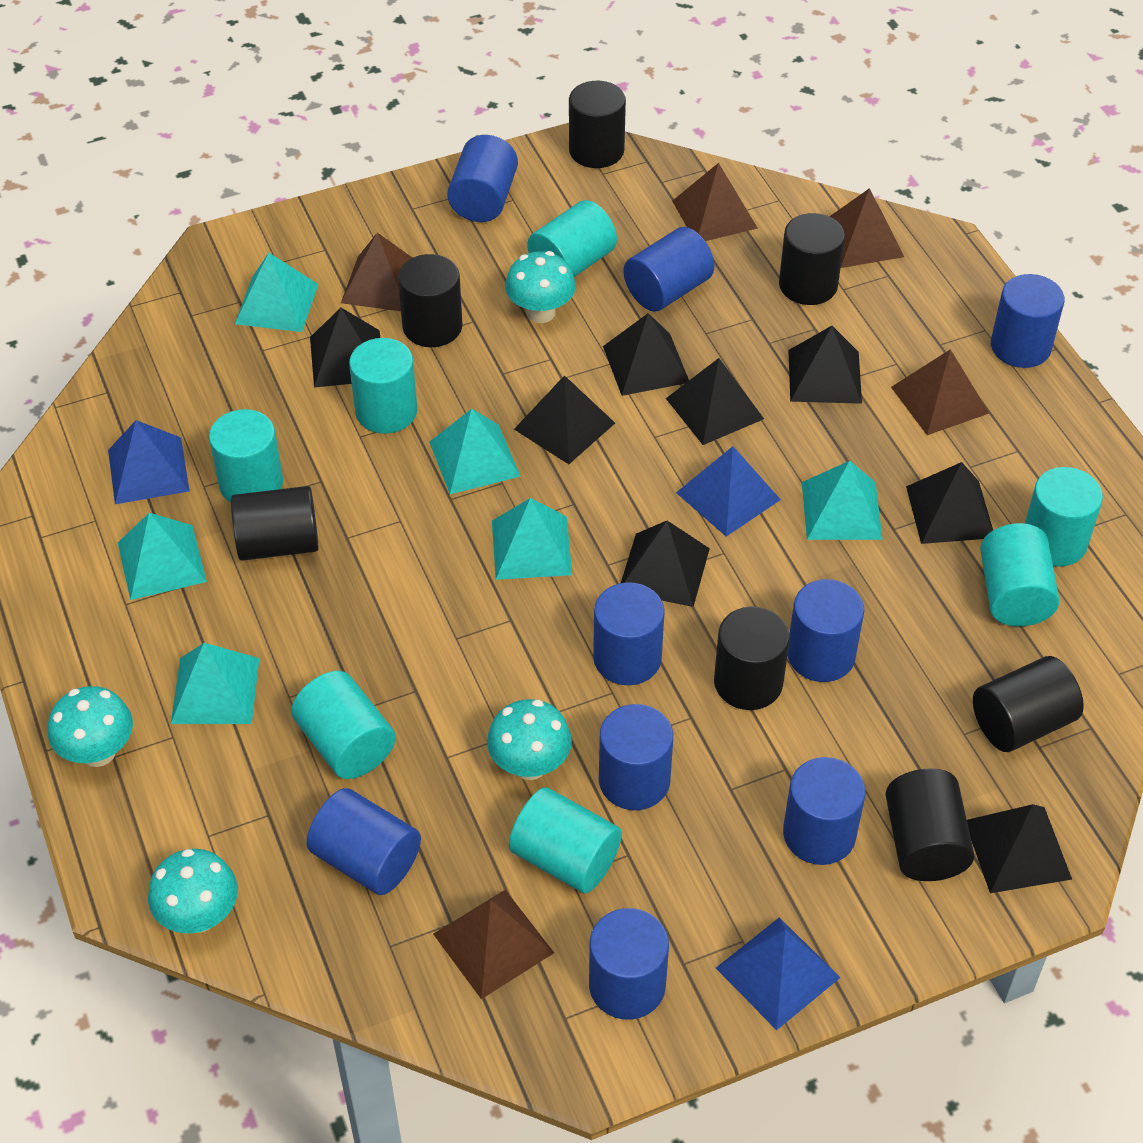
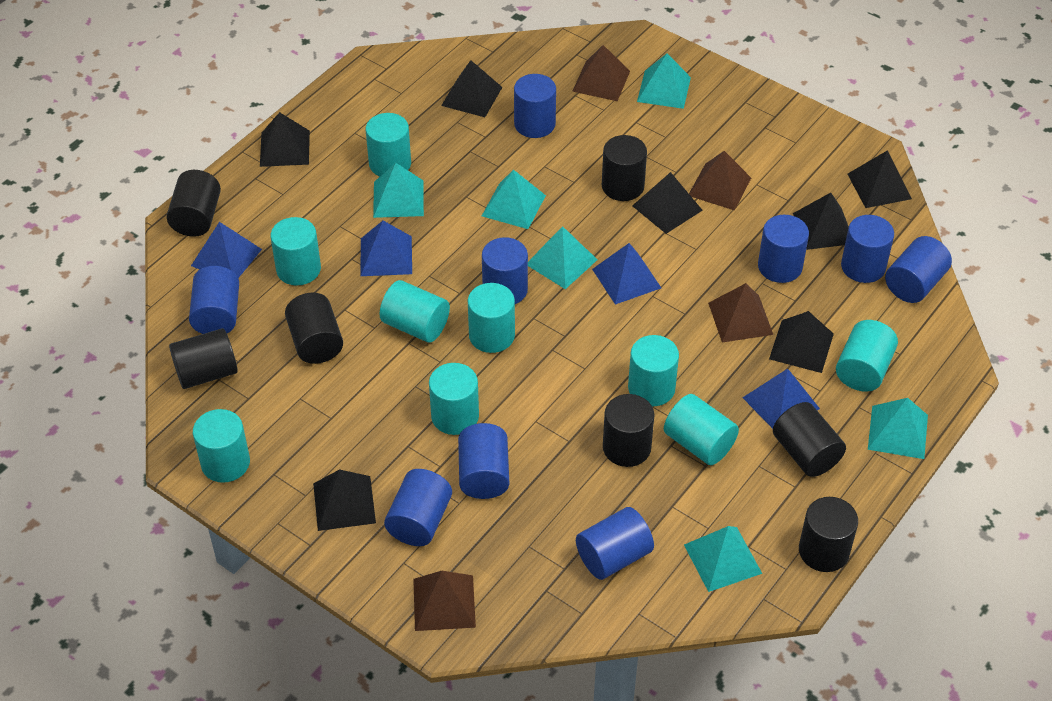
black pyramid: 8 -> 7
blue pyramid: 3 -> 4
brown pyramid: 5 -> 4
turquoise cylinder: 7 -> 9
turquoise mushroom: 4 -> 0

